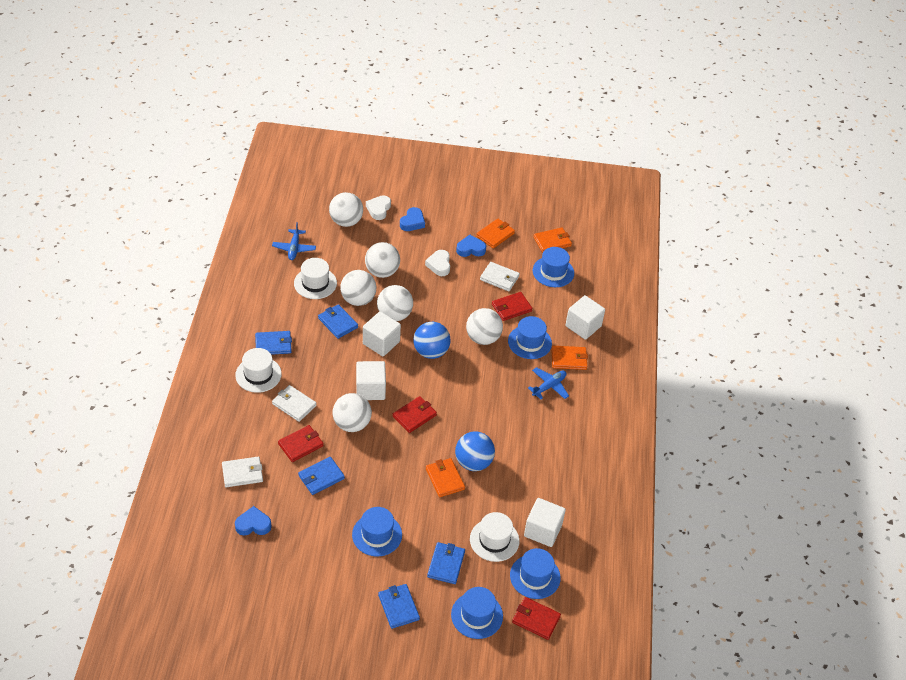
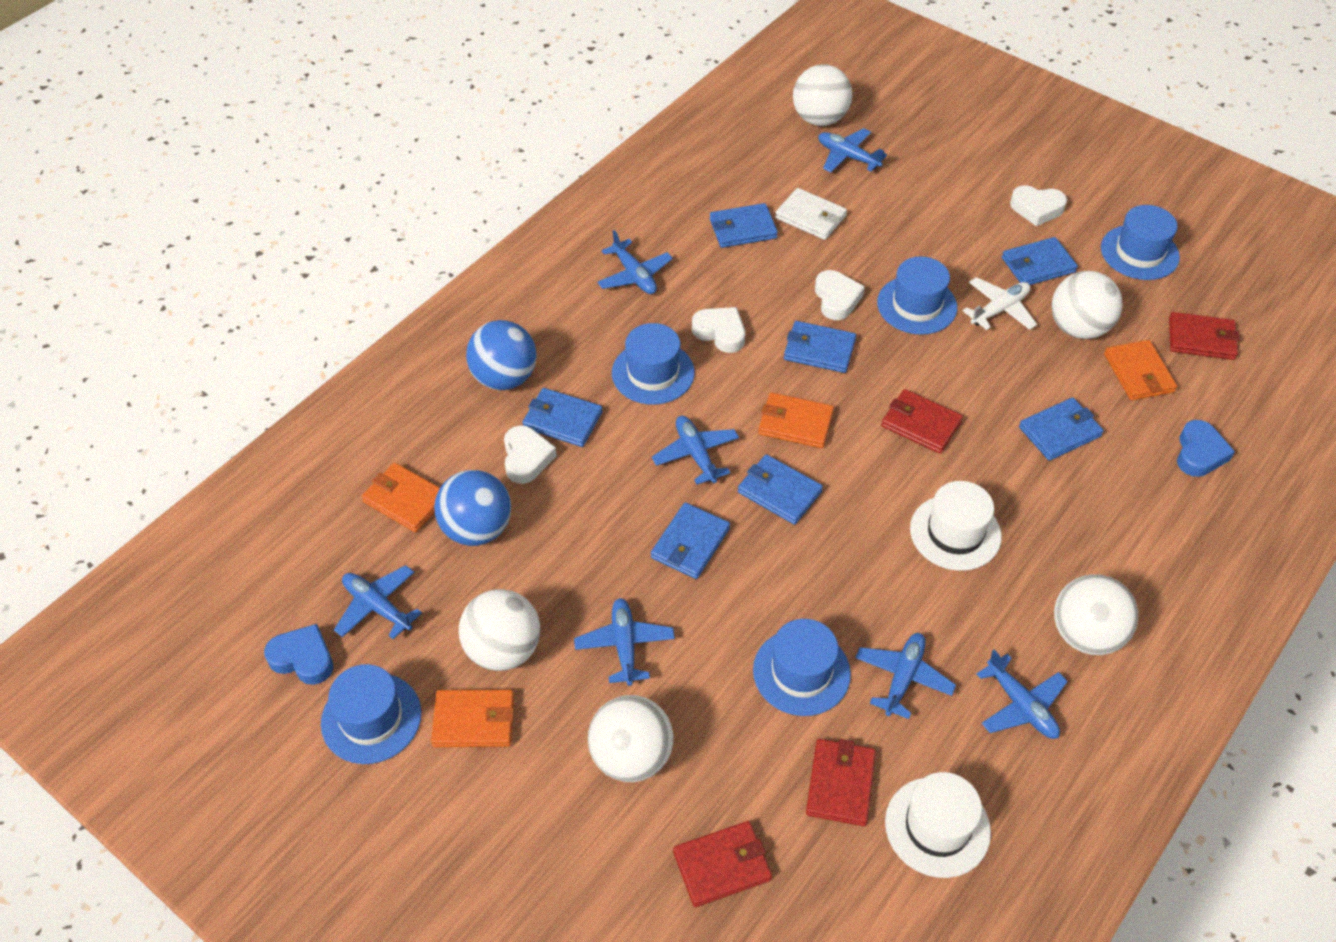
blue heart: 3 -> 2
blue plane: 2 -> 7
blue wallet: 5 -> 7
white ball: 6 -> 5
white cube: 4 -> 0
white hat: 3 -> 2
white heart: 2 -> 4
white plane: 0 -> 1
white wallet: 3 -> 1

